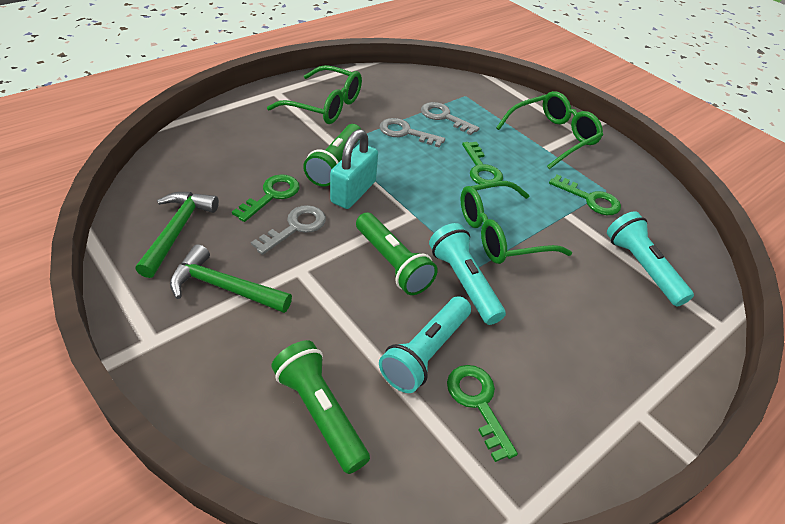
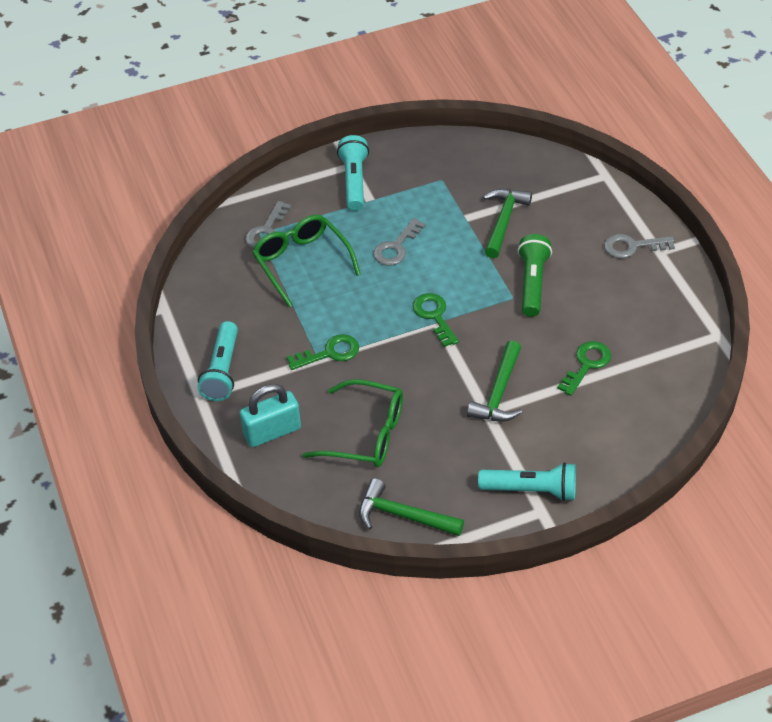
green flashlight: 3 -> 1
green glasses: 3 -> 2
green hammer: 2 -> 3
green key: 4 -> 3

